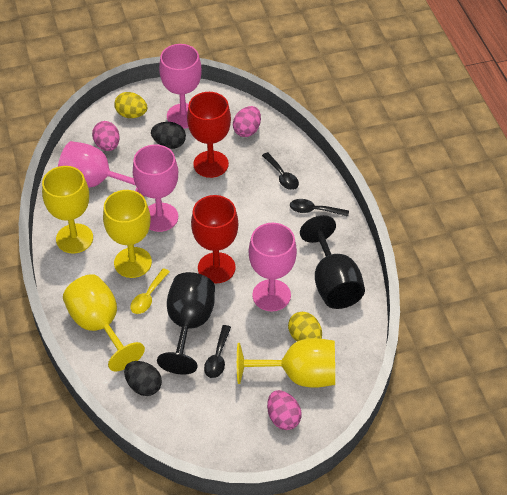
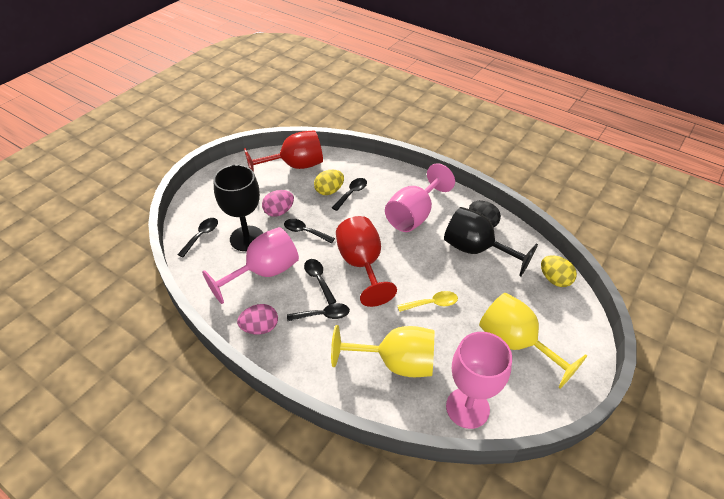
black egg: 2 -> 1
black spoon: 3 -> 5
pink egg: 3 -> 2
pink goblet: 4 -> 3
yellow goblet: 4 -> 2

